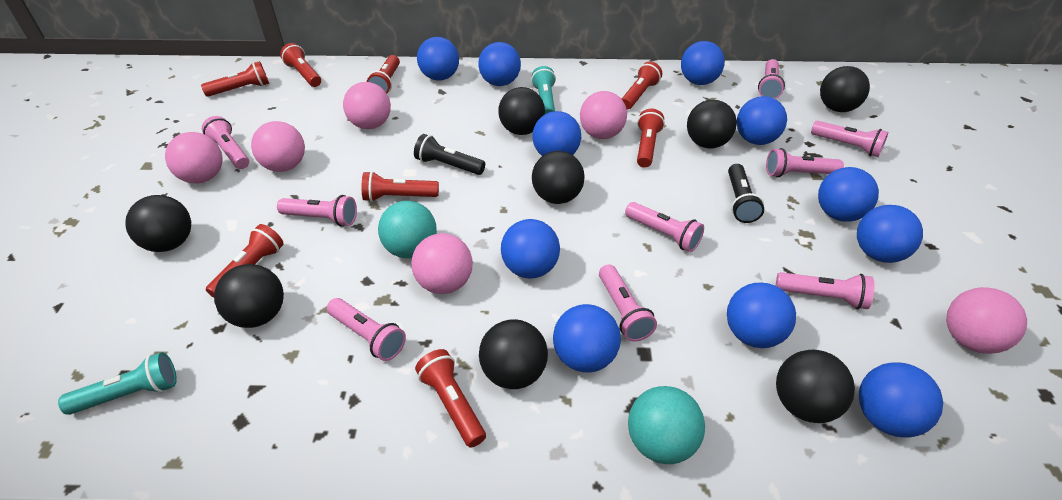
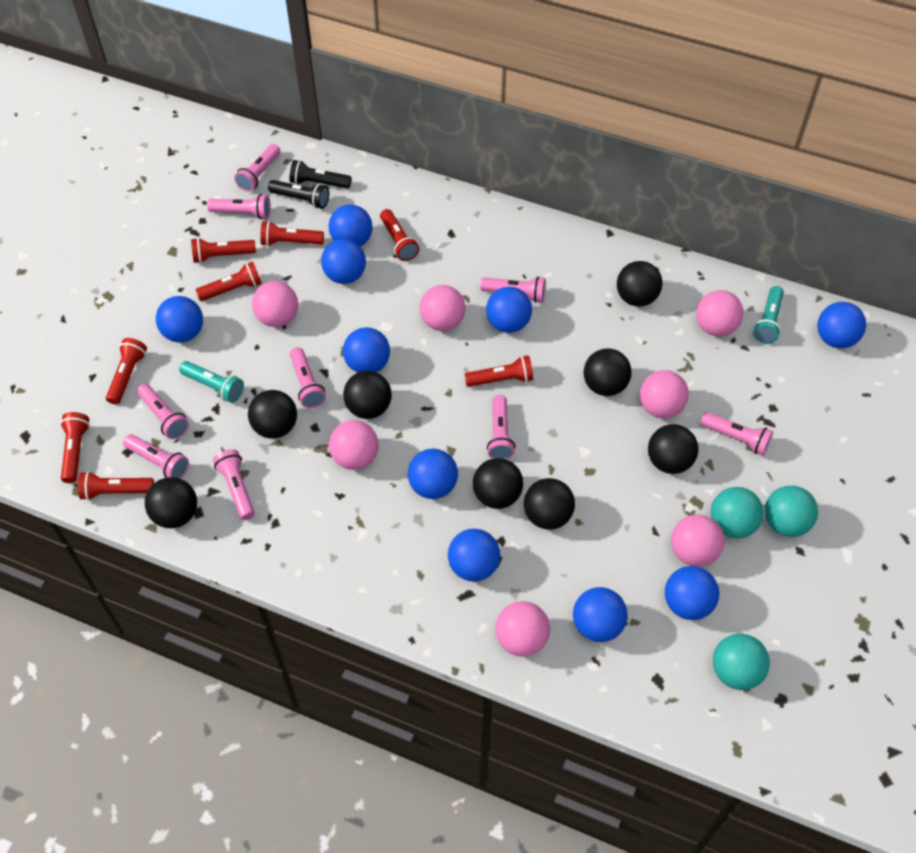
blue ball: 11 -> 10
pink ball: 6 -> 7
turquoise ball: 2 -> 3

